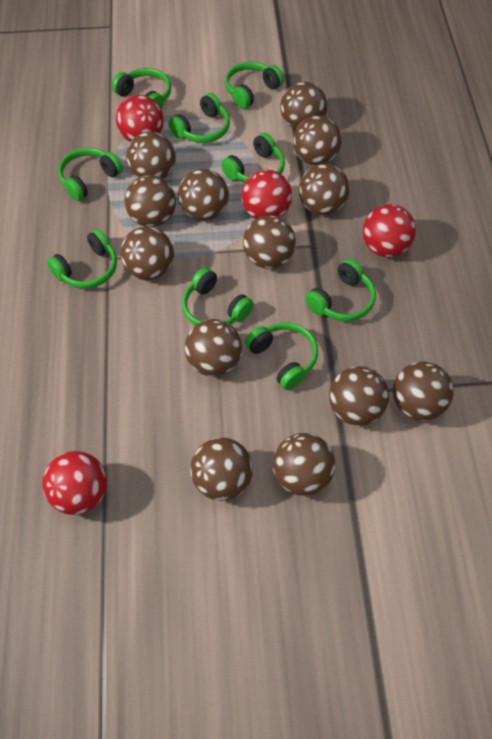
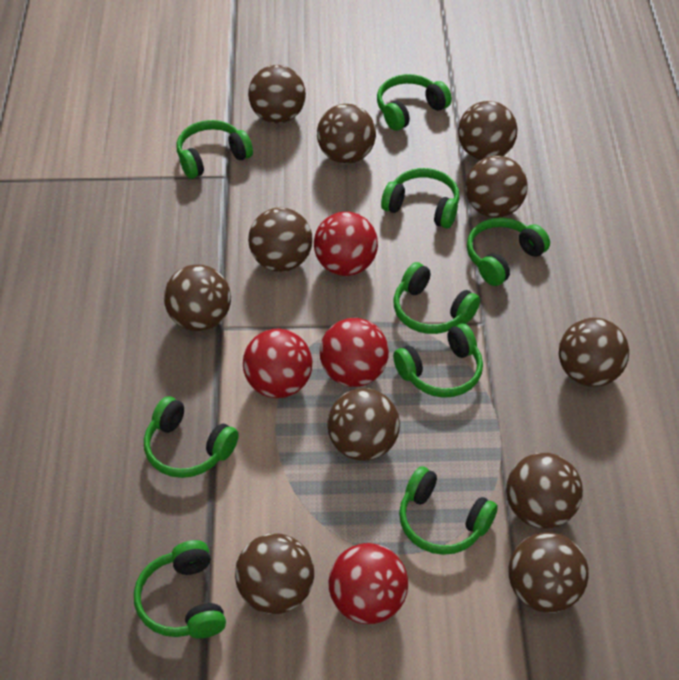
brown ball: 13 -> 11

